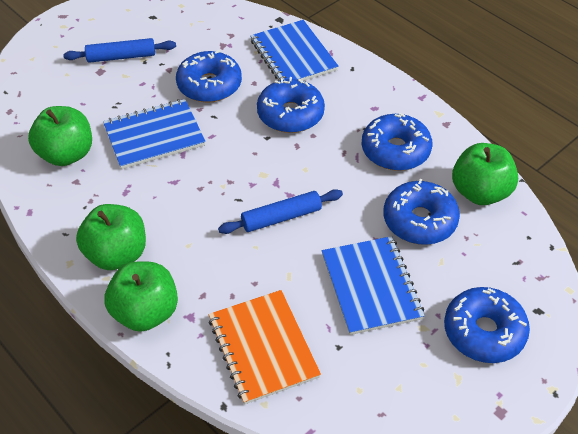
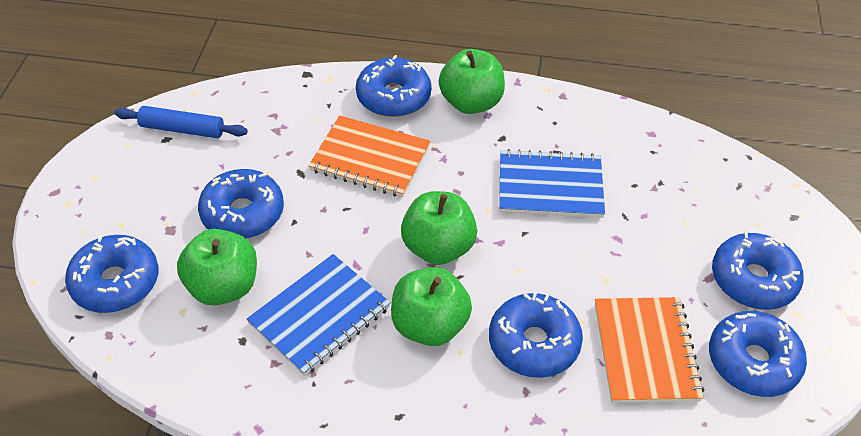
blue donut: 5 -> 6
blue notebook: 3 -> 2
blue rolling pin: 2 -> 1
orange notebook: 1 -> 2

